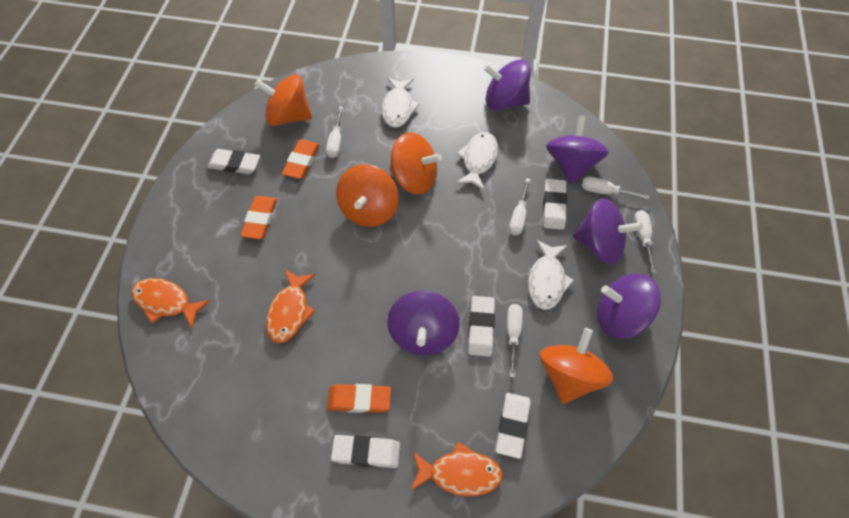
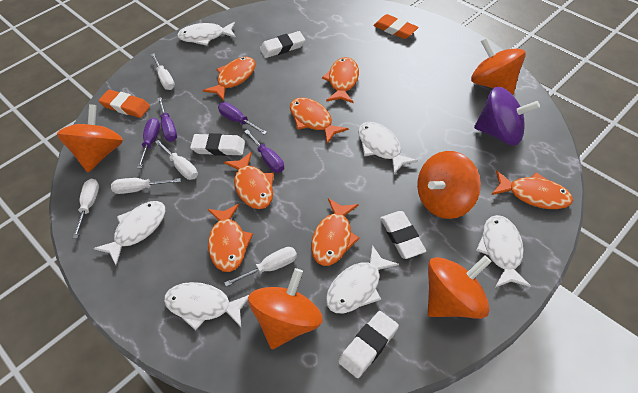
orange eraser: 3 -> 2
orange fish: 3 -> 7
orange spinning top: 4 -> 5
purple screwdriver: 0 -> 4
purple spinning top: 5 -> 1
white eraser: 5 -> 4
white fish: 3 -> 6

